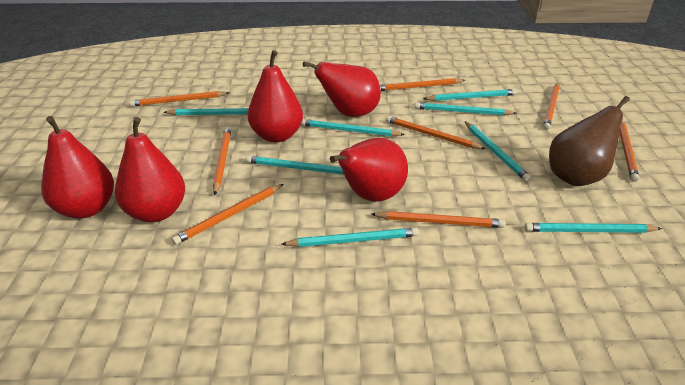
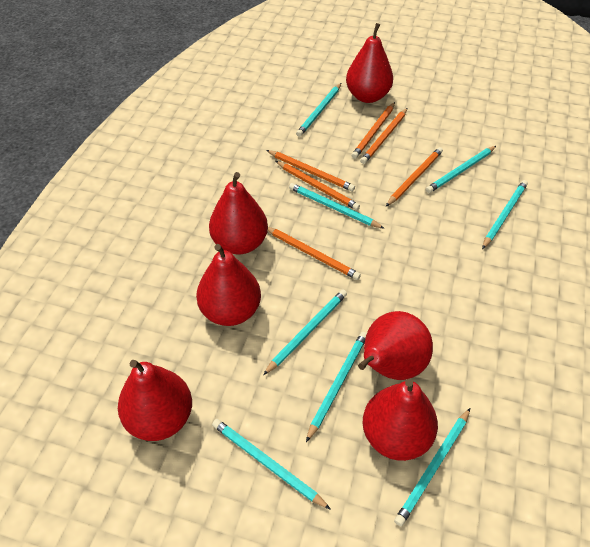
brown pear: 1 -> 0
orange pencil: 8 -> 6
red pear: 5 -> 6

